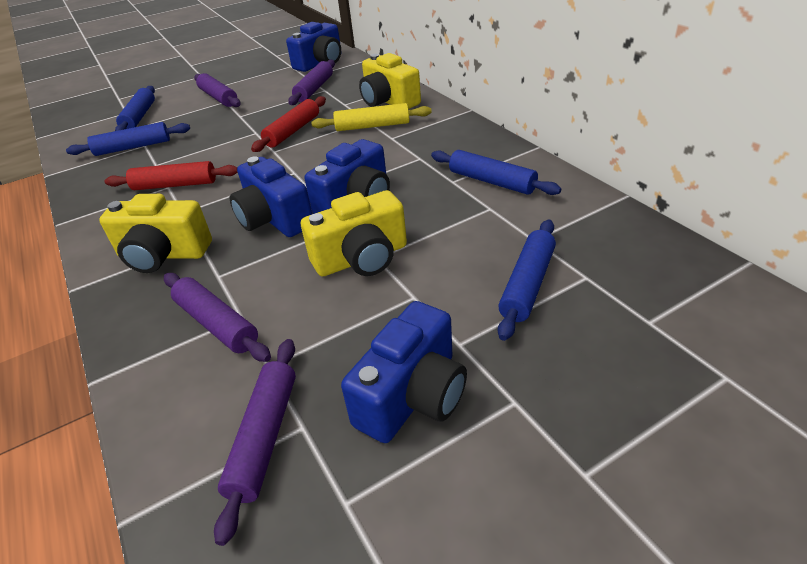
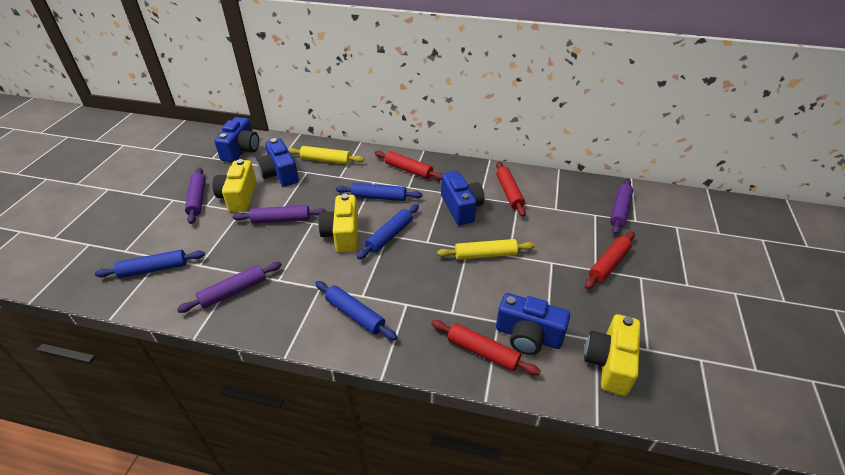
red rolling pin: 2 -> 4
yellow rolling pin: 1 -> 2

